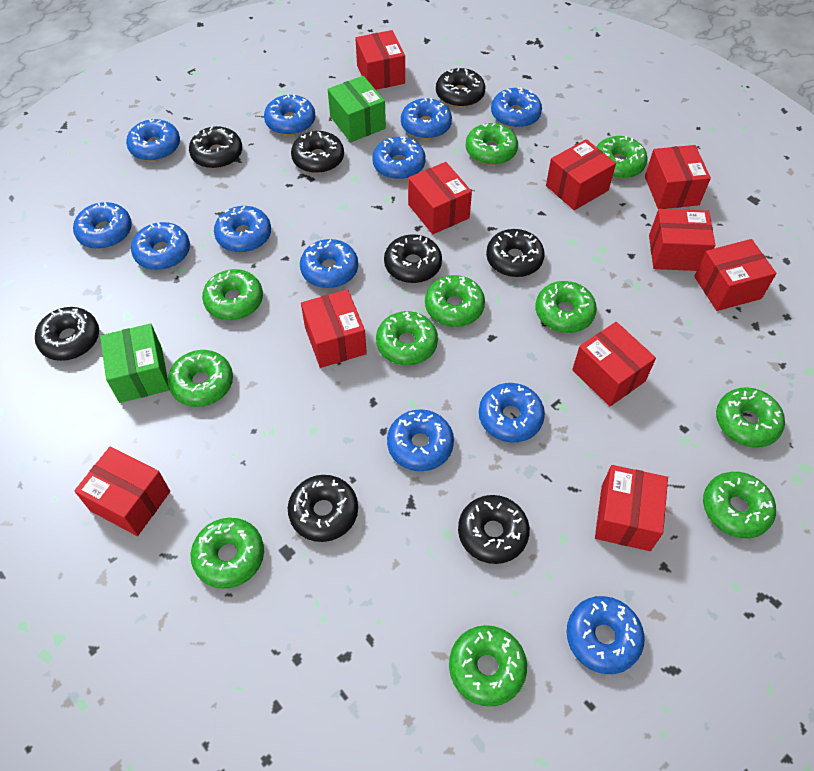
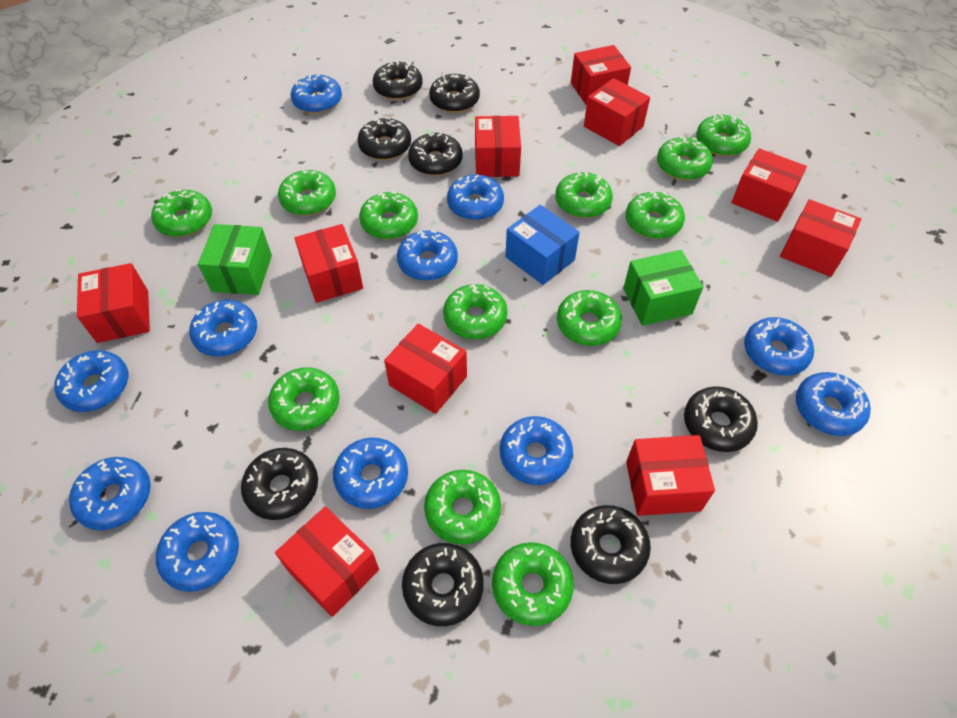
blue box: 0 -> 1
blue donut: 12 -> 11
green donut: 11 -> 12

